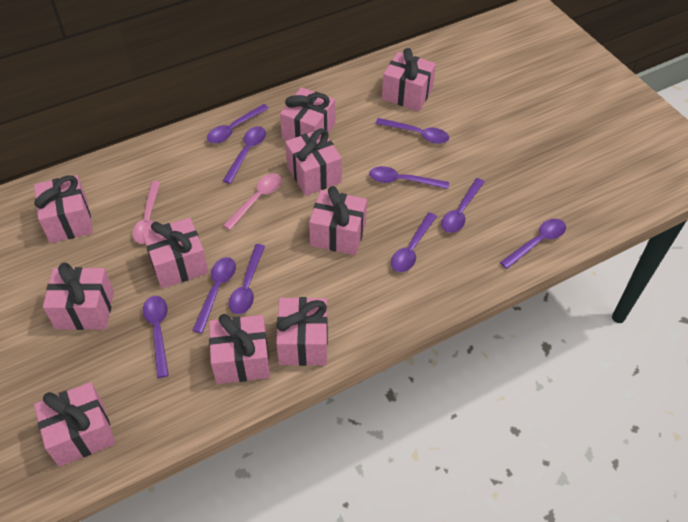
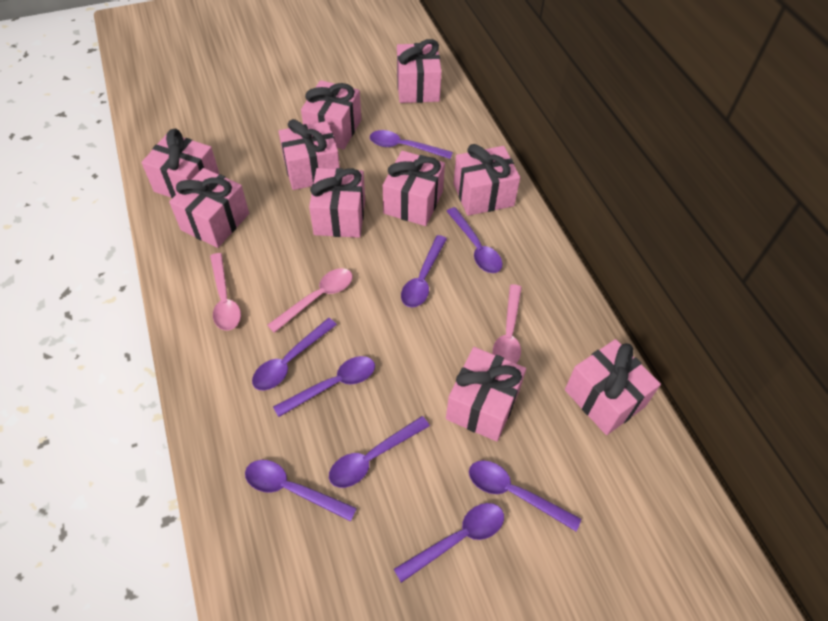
pink spoon: 2 -> 3
purple spoon: 10 -> 9

